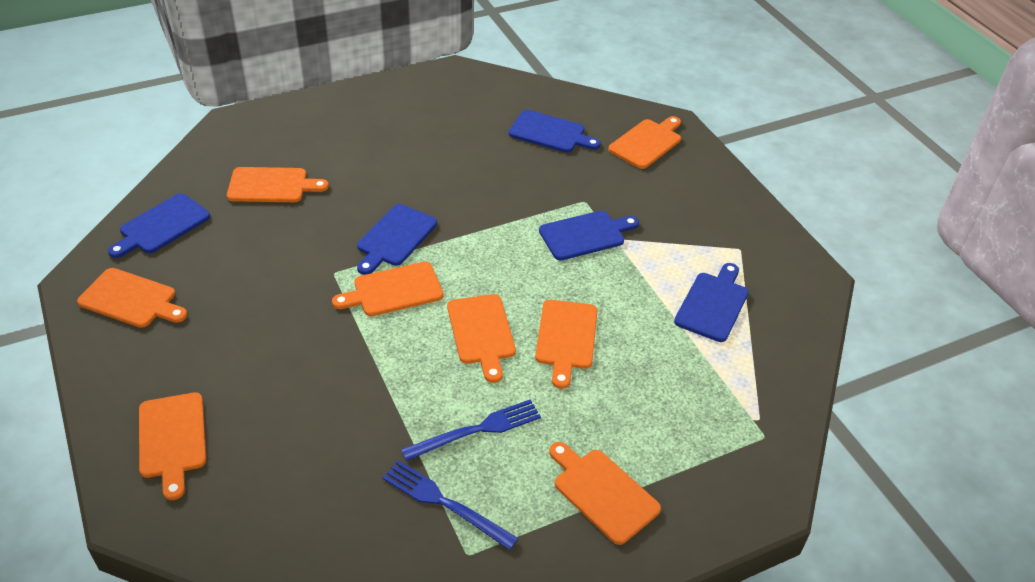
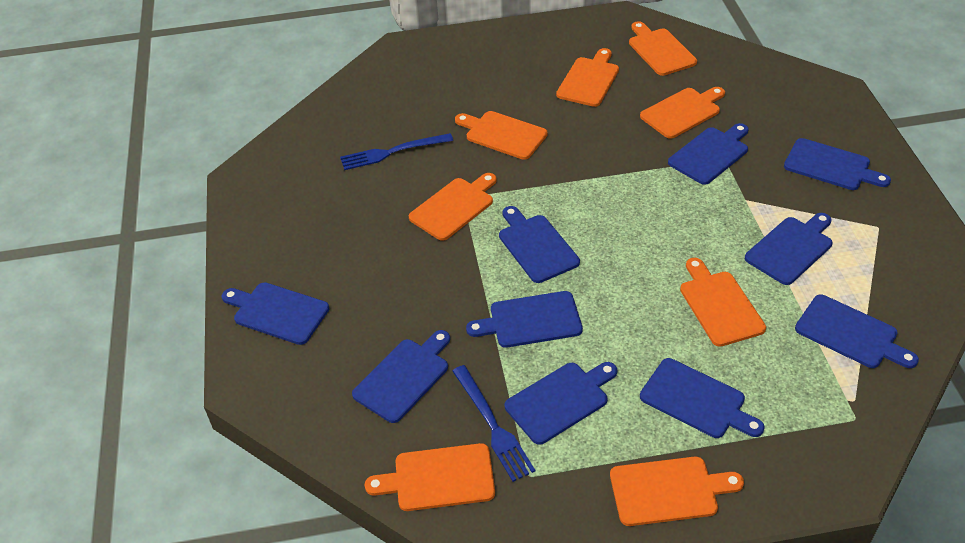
blue cutting board: 5 -> 10

